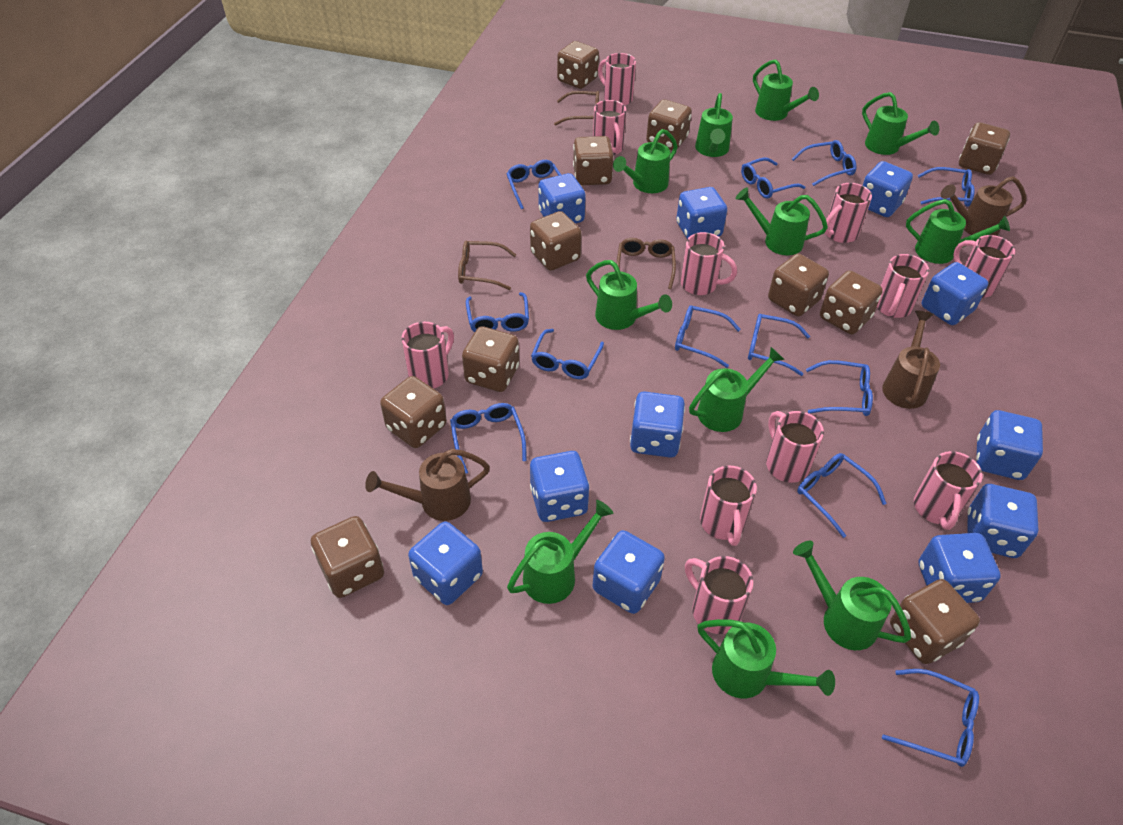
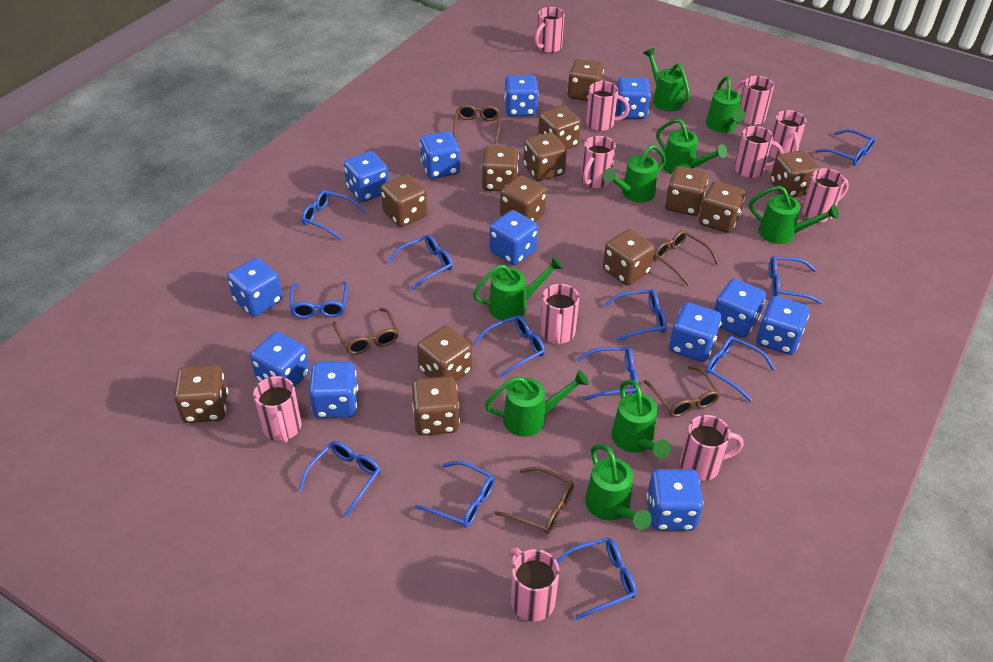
blue dice: 11 -> 12
brown dice: 11 -> 13
brown glasses: 3 -> 5
brown watering can: 3 -> 0
green watering can: 11 -> 9

